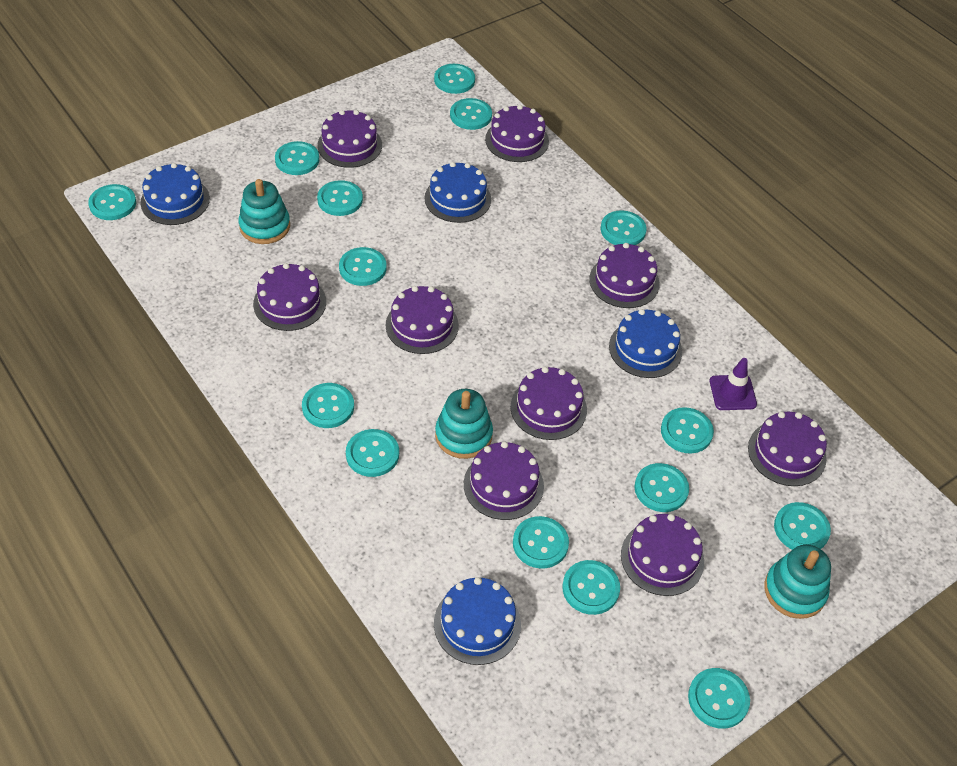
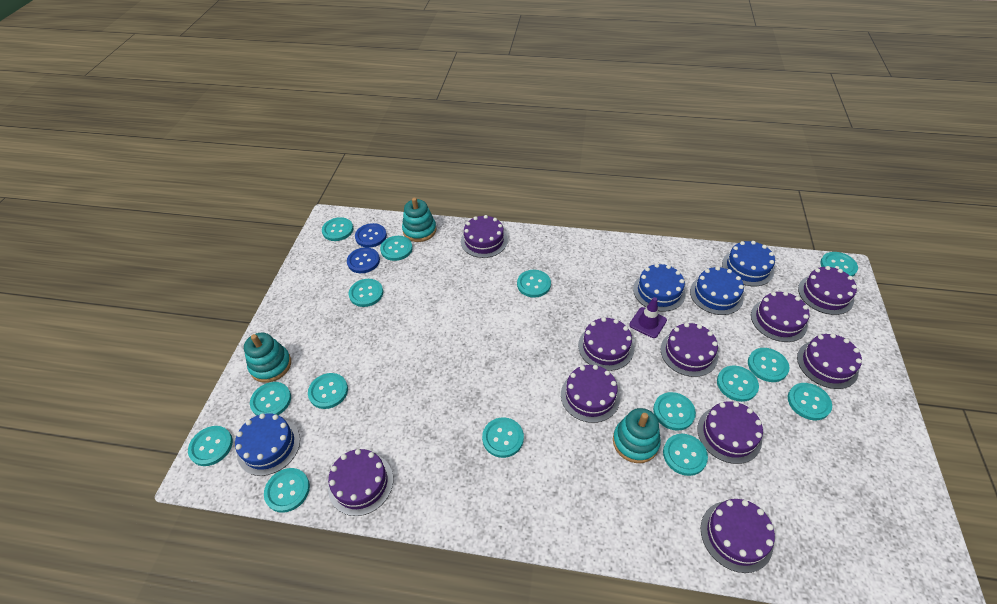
blue button: 0 -> 2
purple cake: 9 -> 10

